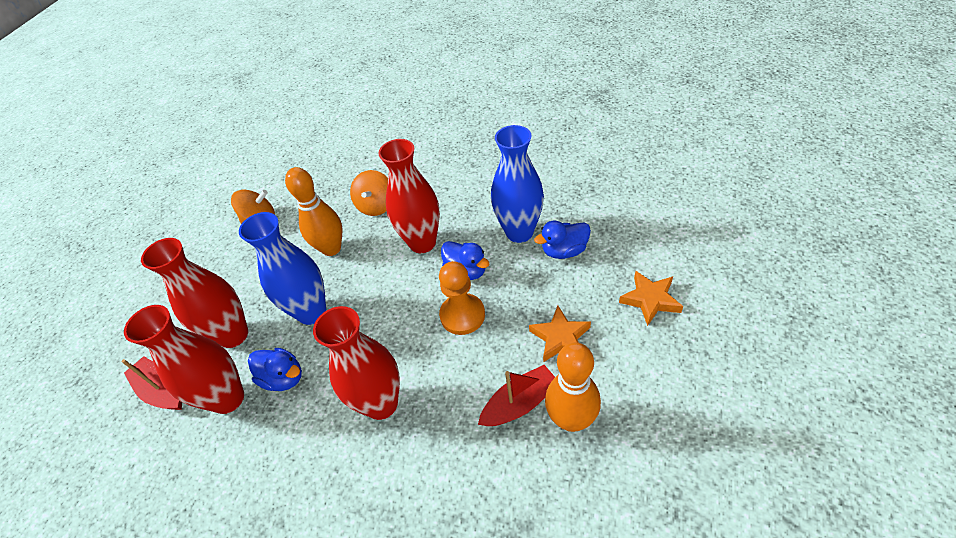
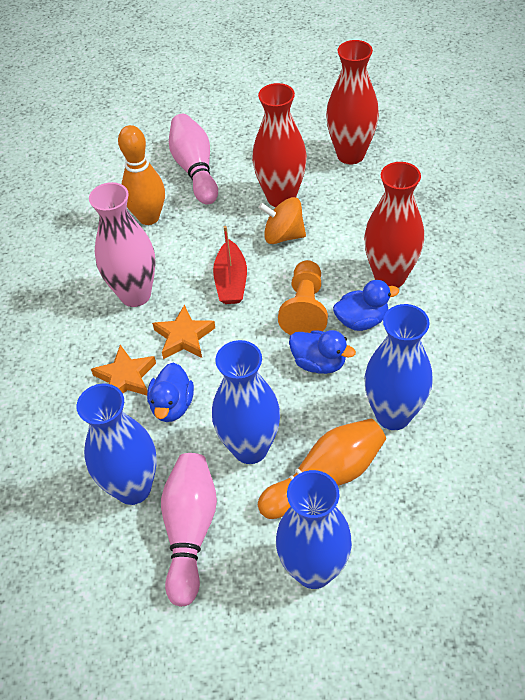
blue vase: 2 -> 4
orange spinning top: 2 -> 1
pink bowling pin: 0 -> 2
pink vase: 0 -> 1
red boat: 2 -> 1
red vase: 4 -> 3

